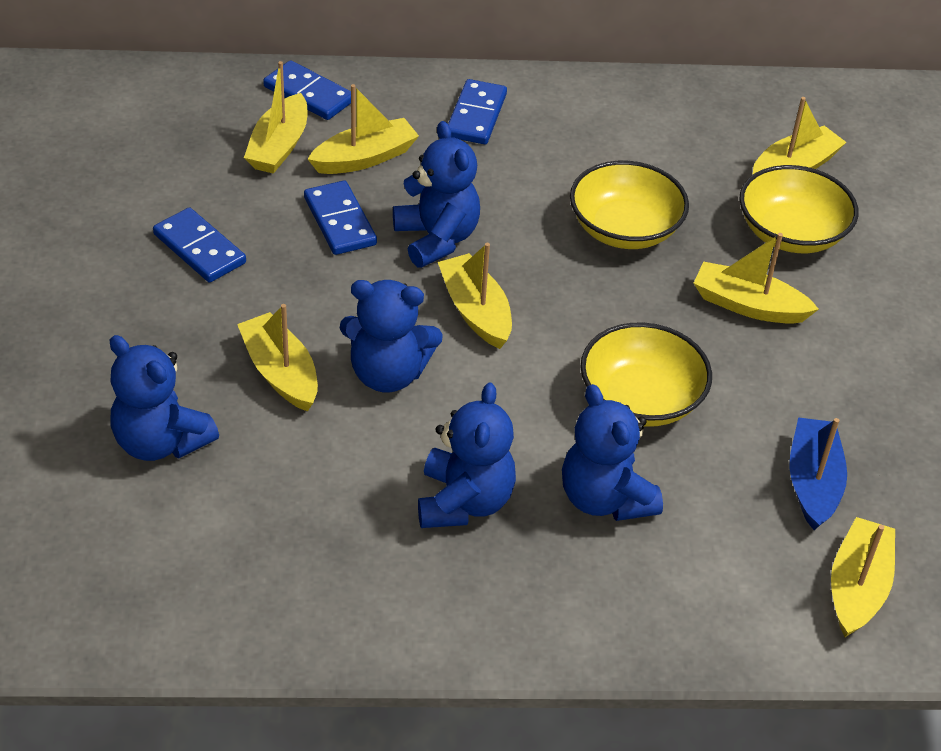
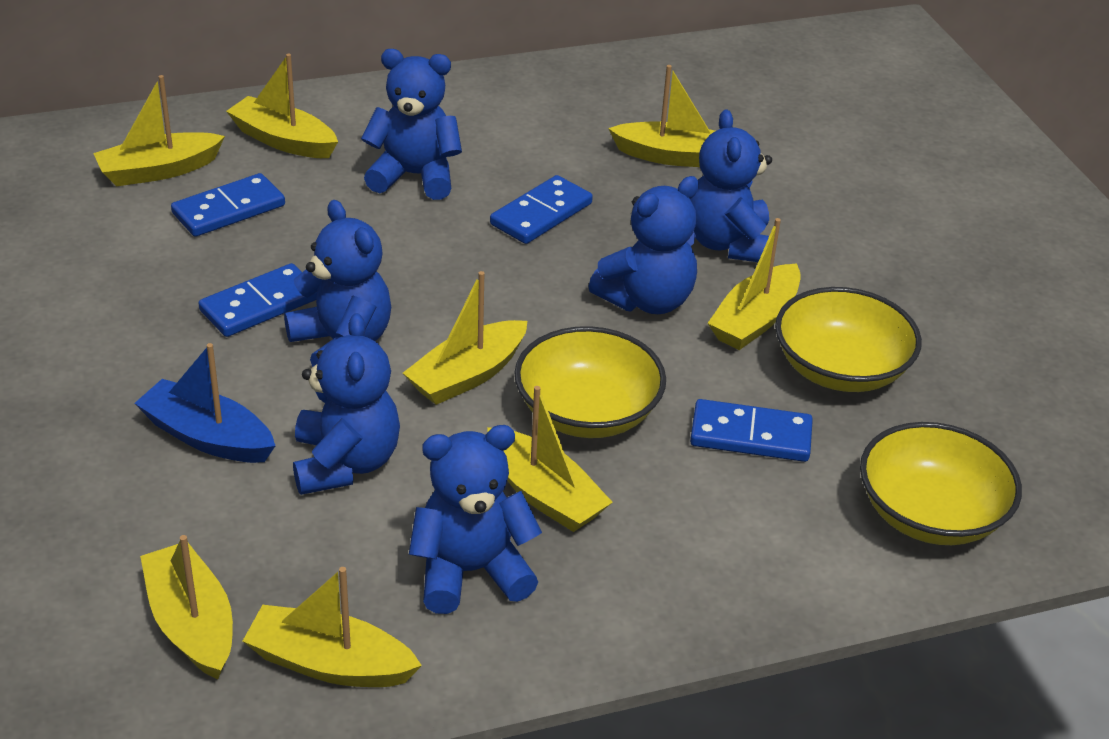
blue teddy bear: 5 -> 6
yellow boat: 7 -> 8

